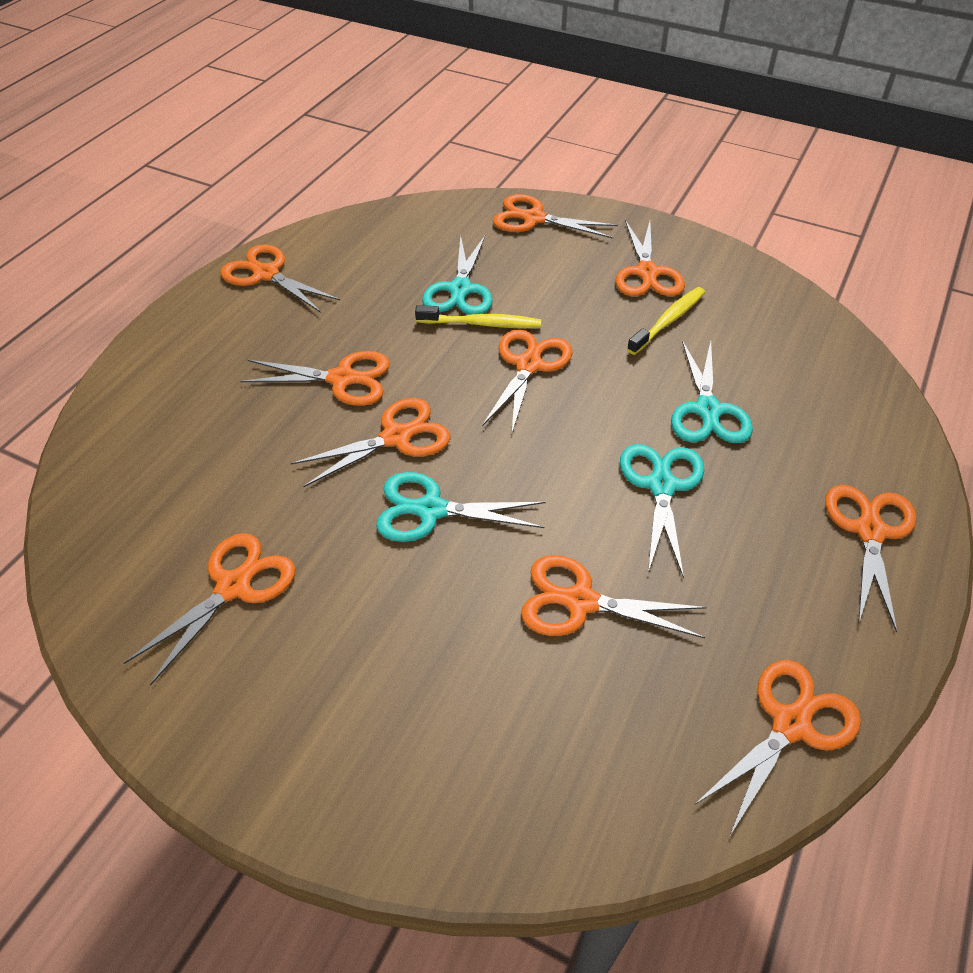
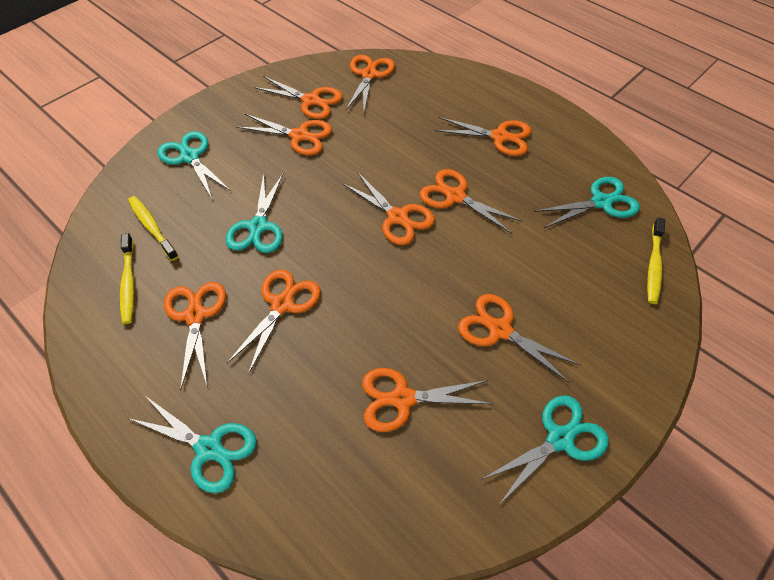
turquoise scissors: 4 -> 5
yellow toothbrush: 2 -> 3

